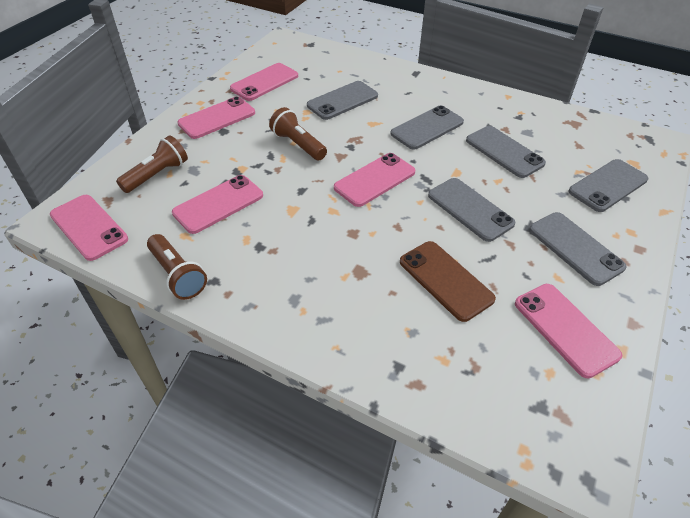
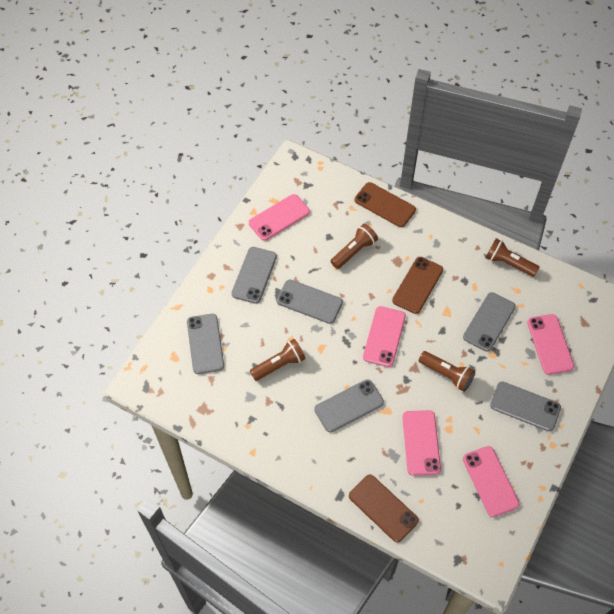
brown flashlight: 3 -> 4
brown phone: 1 -> 3
pink phone: 6 -> 5

